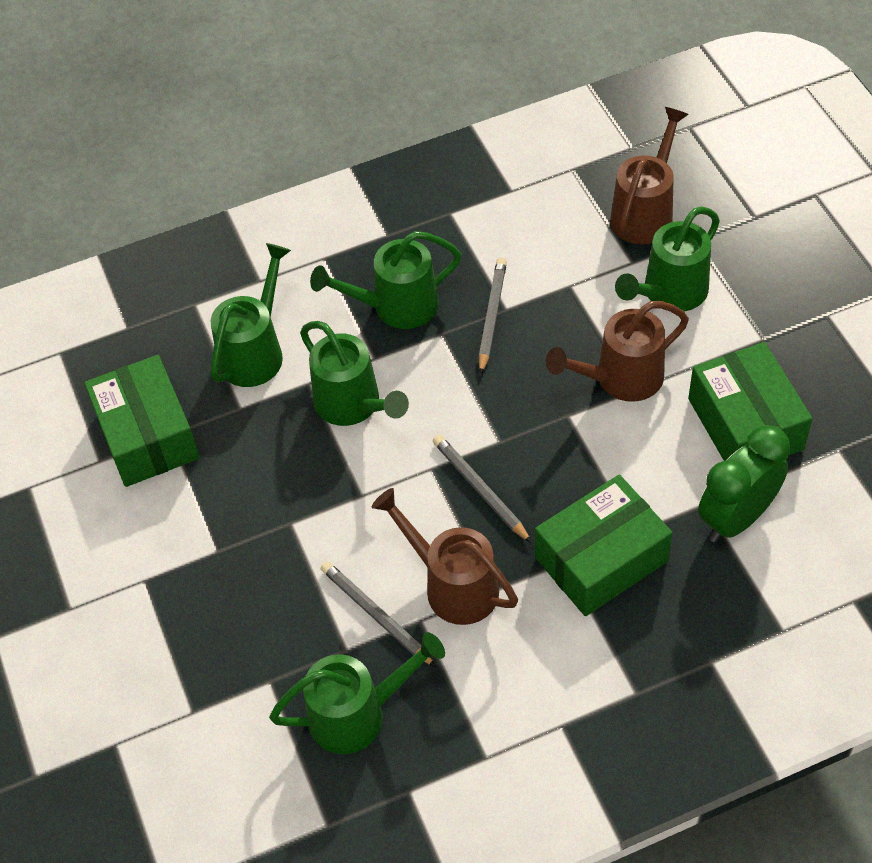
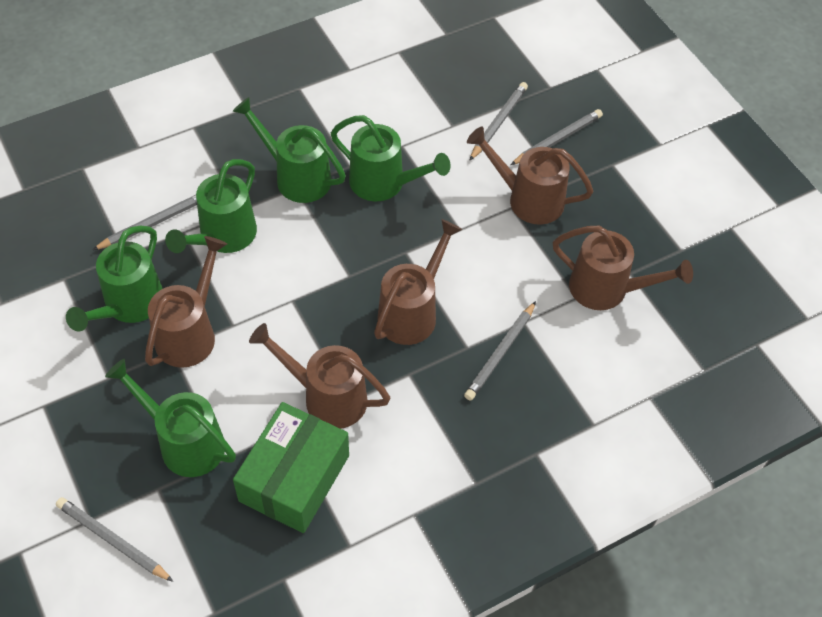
brown watering can: 3 -> 5
green box: 3 -> 1
green clock: 1 -> 0
grey pencil: 3 -> 5

